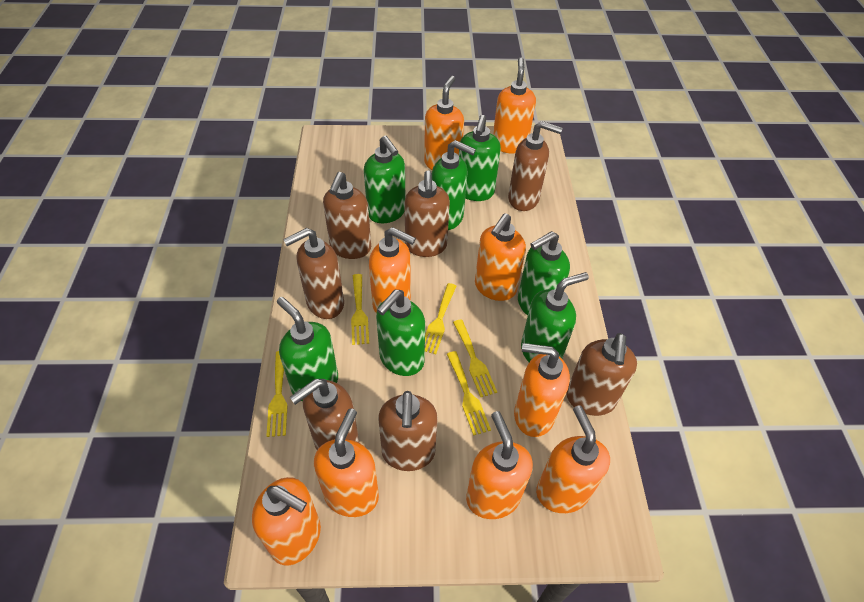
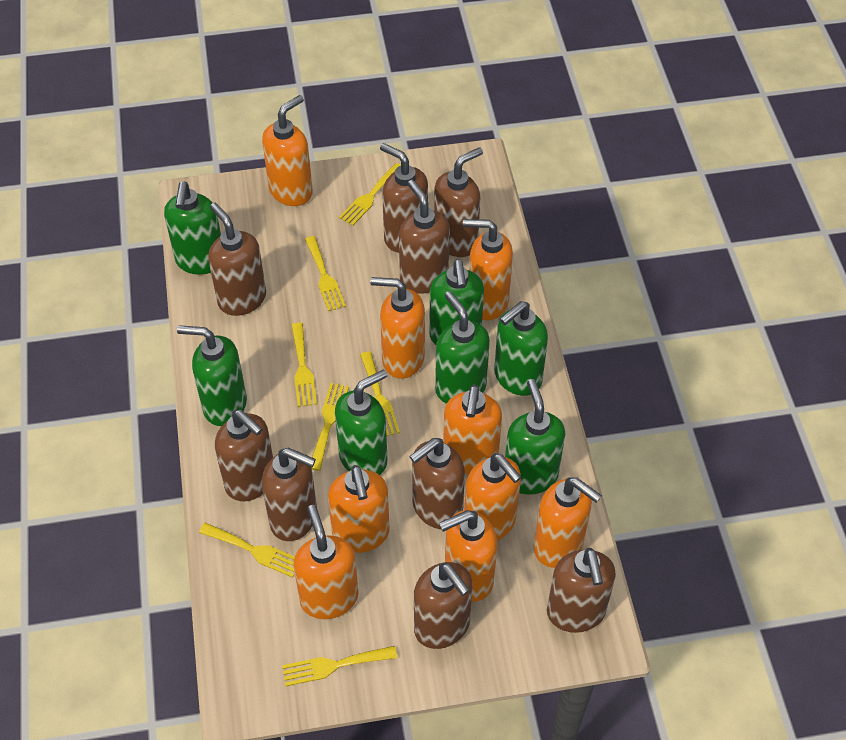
brown soap dispenser: 7 -> 9
yellow fork: 5 -> 7

